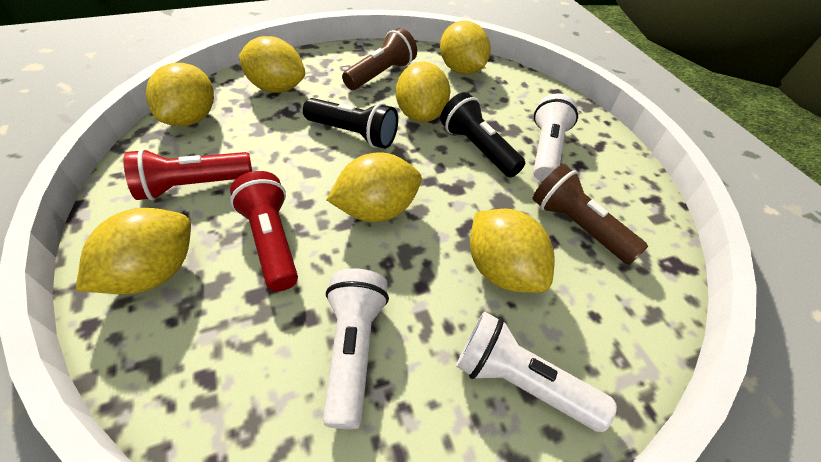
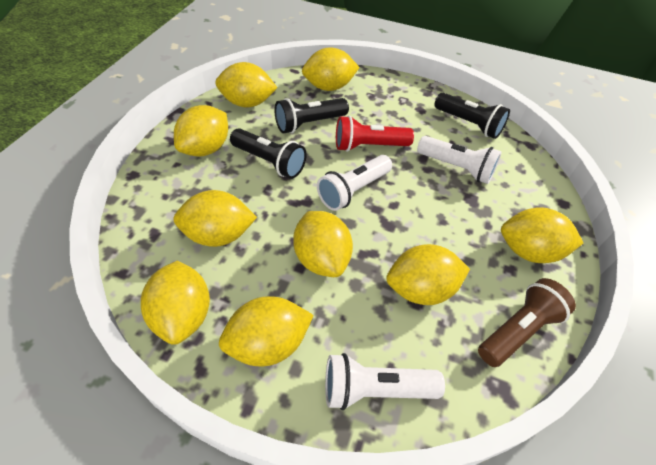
black flashlight: 2 -> 3
brown flashlight: 2 -> 1
red flashlight: 2 -> 1
yellow lemon: 7 -> 9

